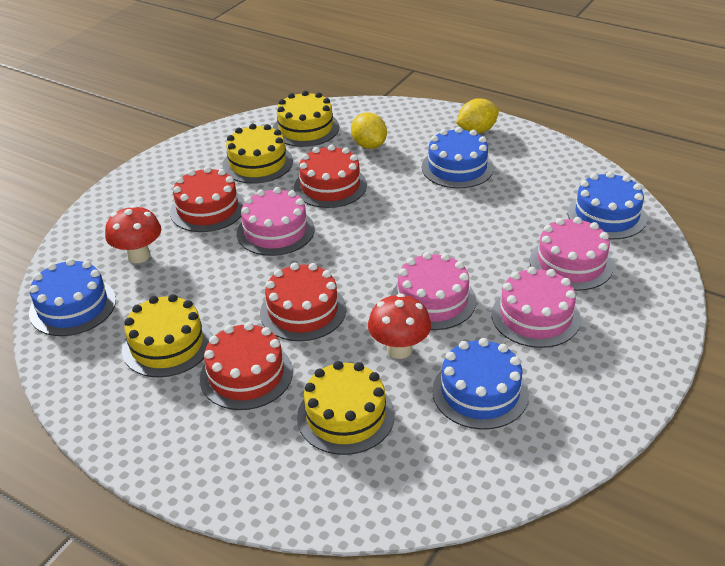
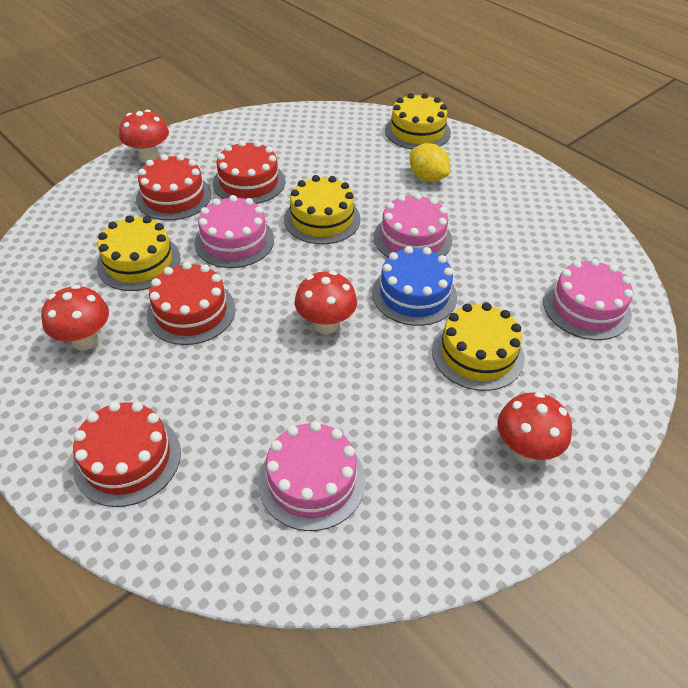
blue cake: 4 -> 1
red mushroom: 2 -> 4
yellow lemon: 2 -> 1

